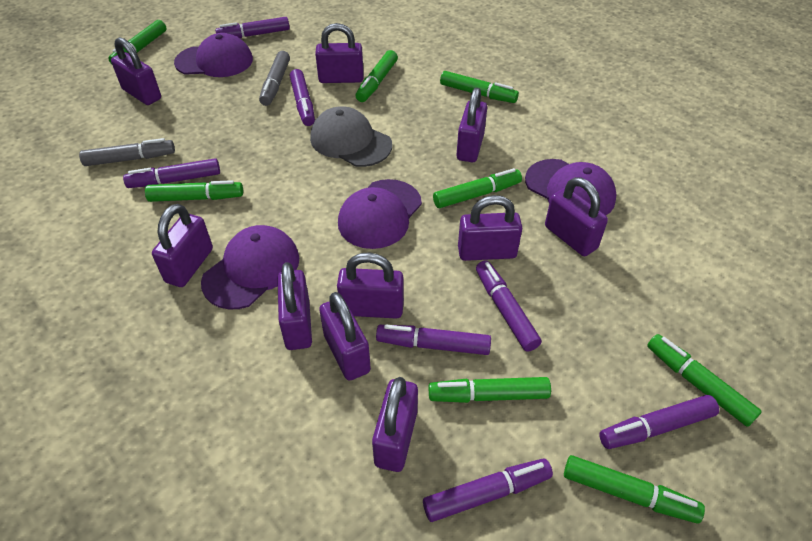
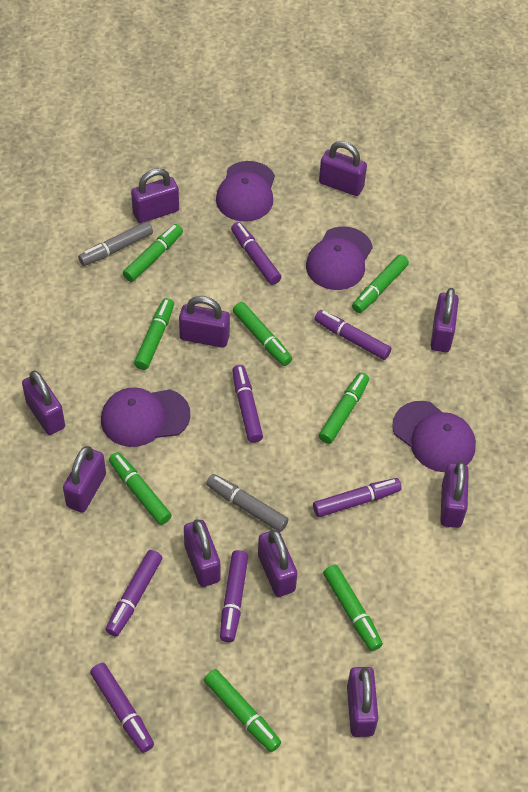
grey cap: 1 -> 0

